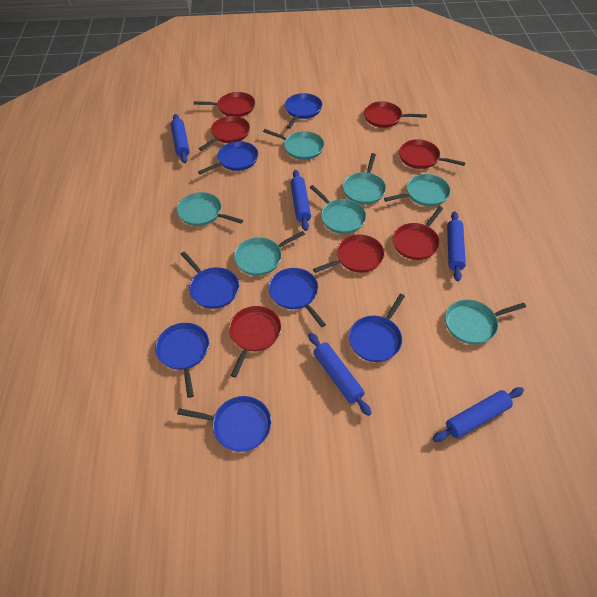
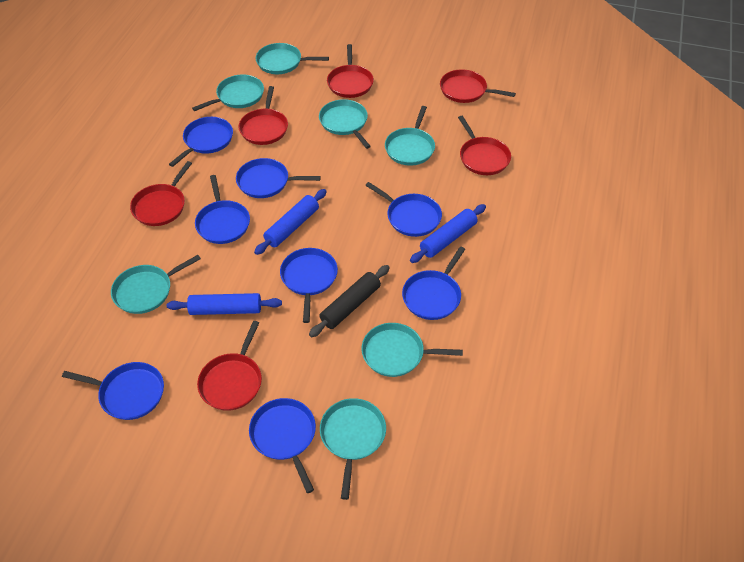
black rolling pin: 0 -> 1
blue pan: 7 -> 8
blue rolling pin: 5 -> 3
red pan: 7 -> 6

